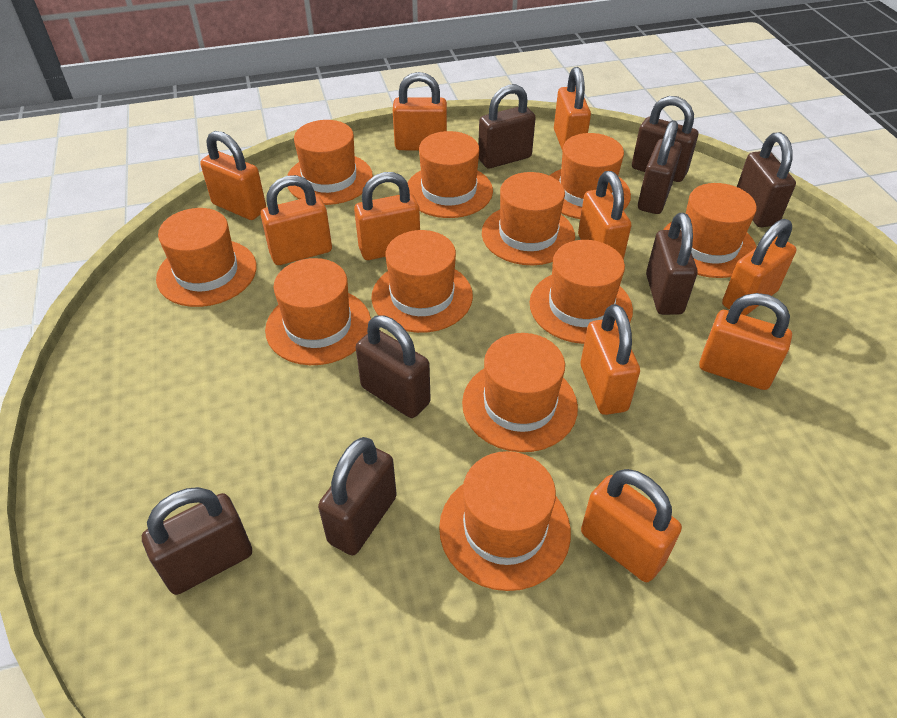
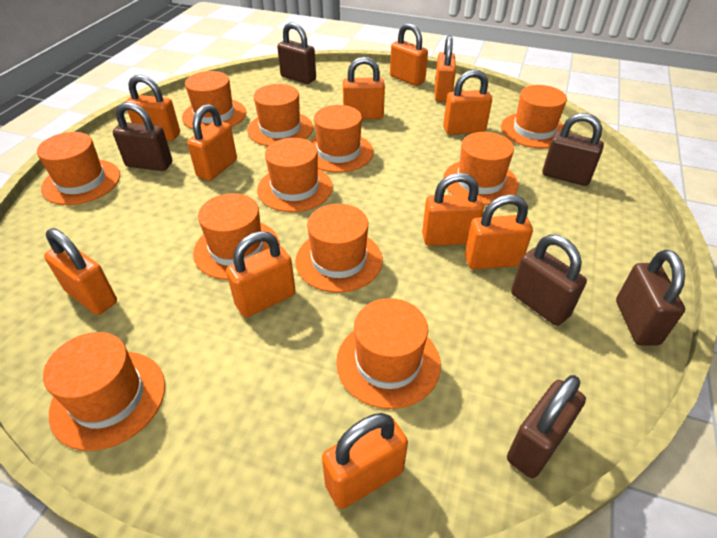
brown padlock: 8 -> 6
orange padlock: 10 -> 11

